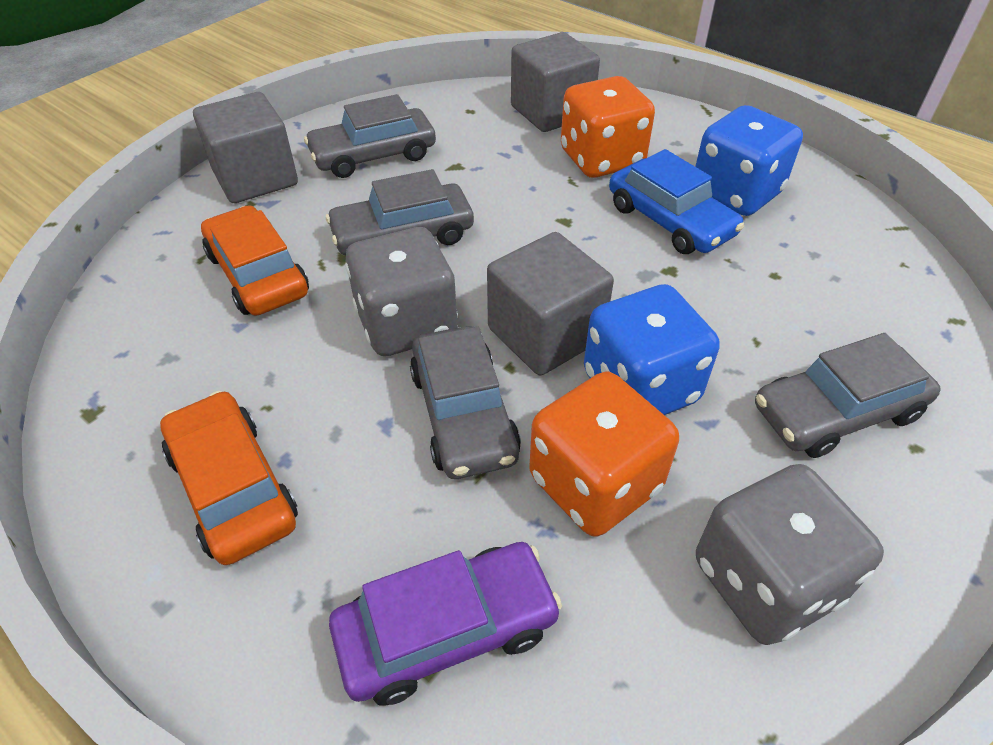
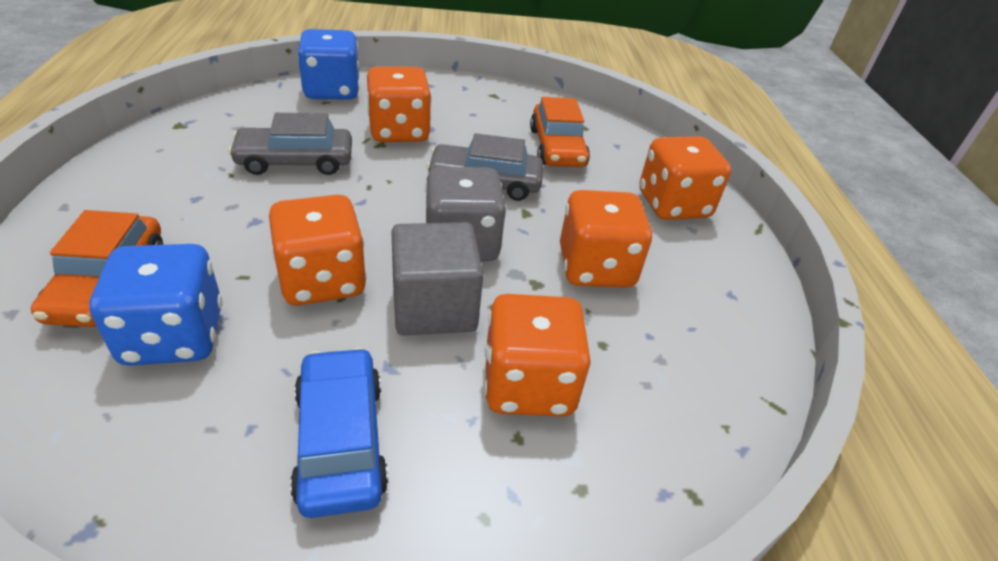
grey car: 4 -> 2
grey cube: 3 -> 1
grey dice: 2 -> 1
orange dice: 2 -> 5
purple car: 1 -> 0

